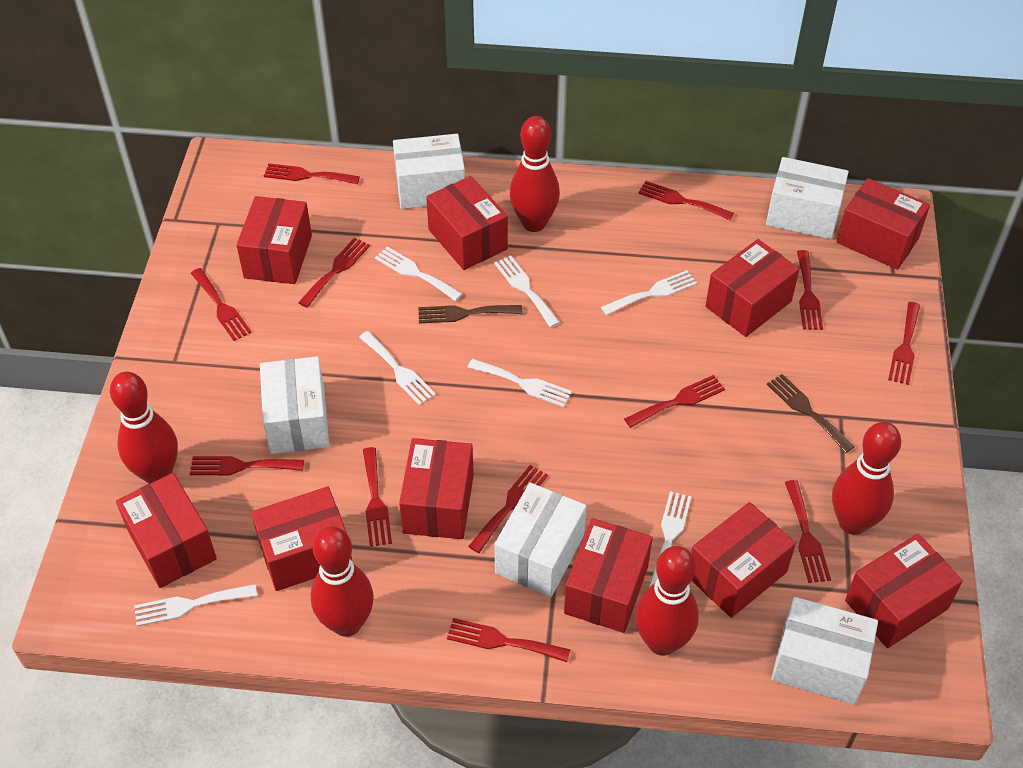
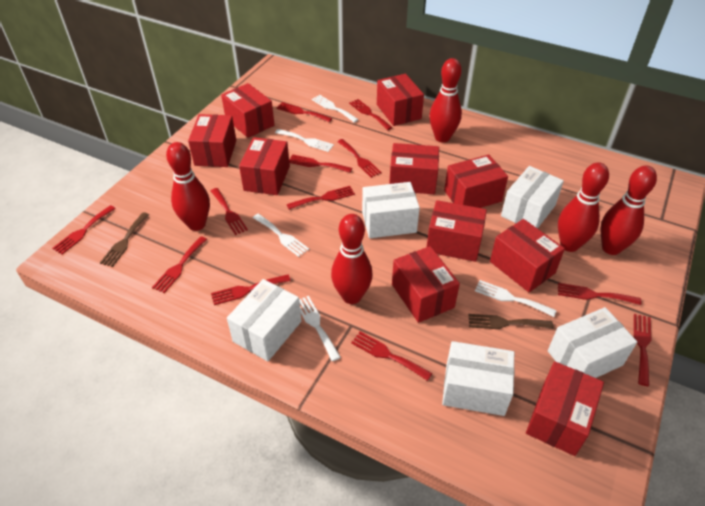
white fork: 7 -> 5

